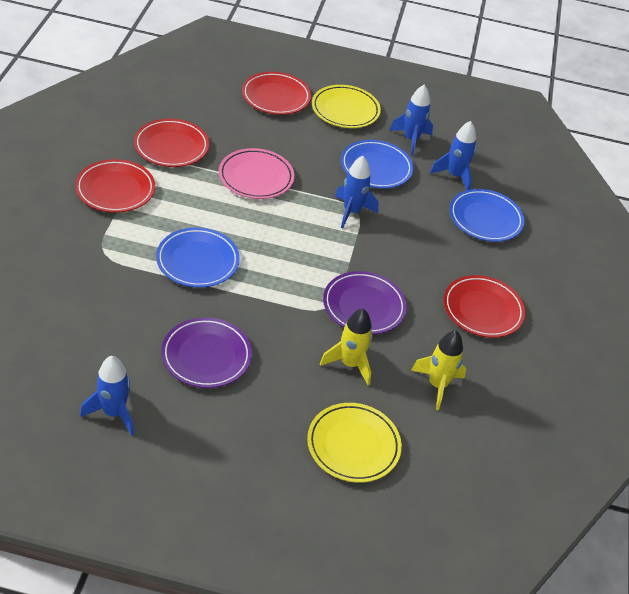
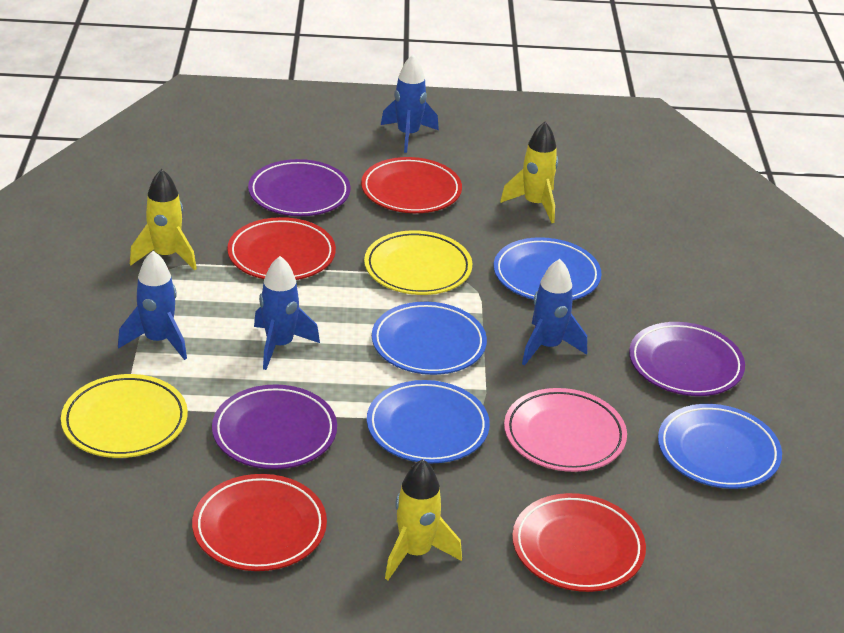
blue plate: 3 -> 4
purple plate: 2 -> 3
yellow rocket: 2 -> 3

